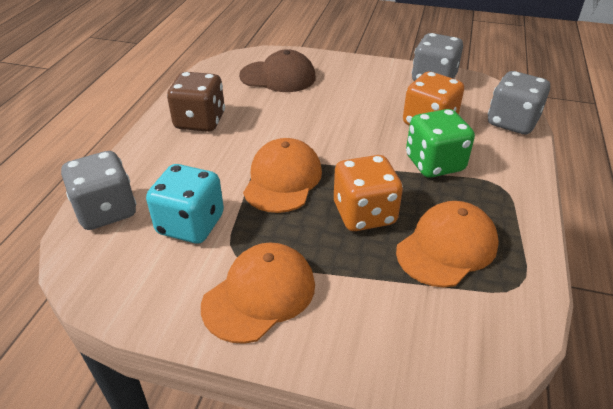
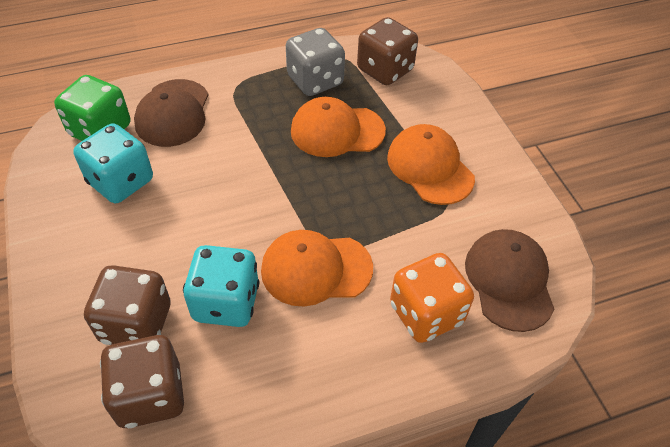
brown cap: 1 -> 2
brown dice: 1 -> 3
grey dice: 3 -> 1
orange dice: 2 -> 1
turquoise dice: 1 -> 2

